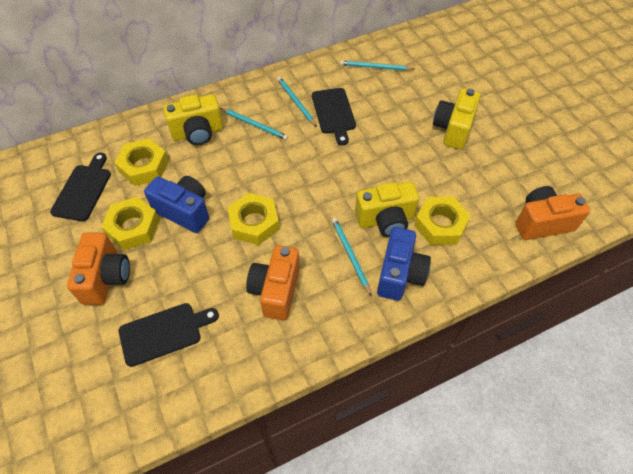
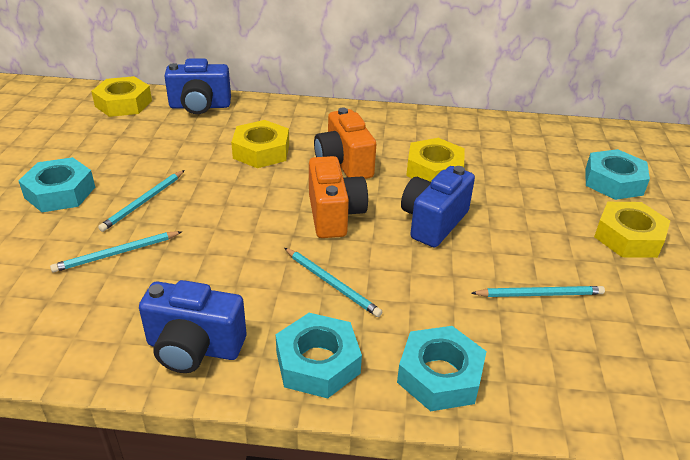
black cutting board: 3 -> 0
blue camera: 2 -> 3
orange camera: 3 -> 2
turquoise nut: 0 -> 4
yellow camera: 3 -> 0

